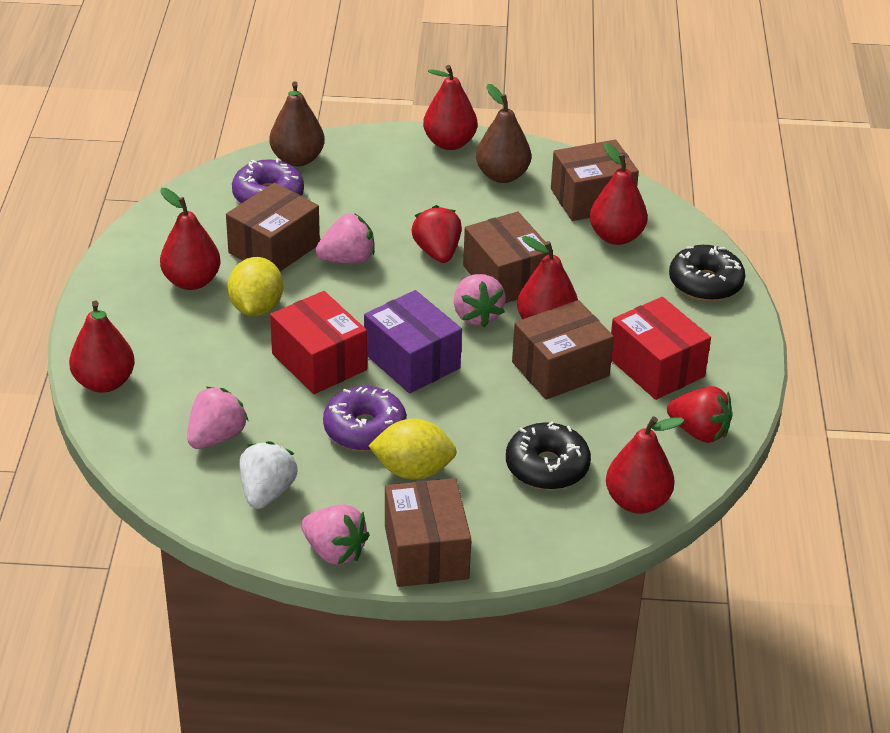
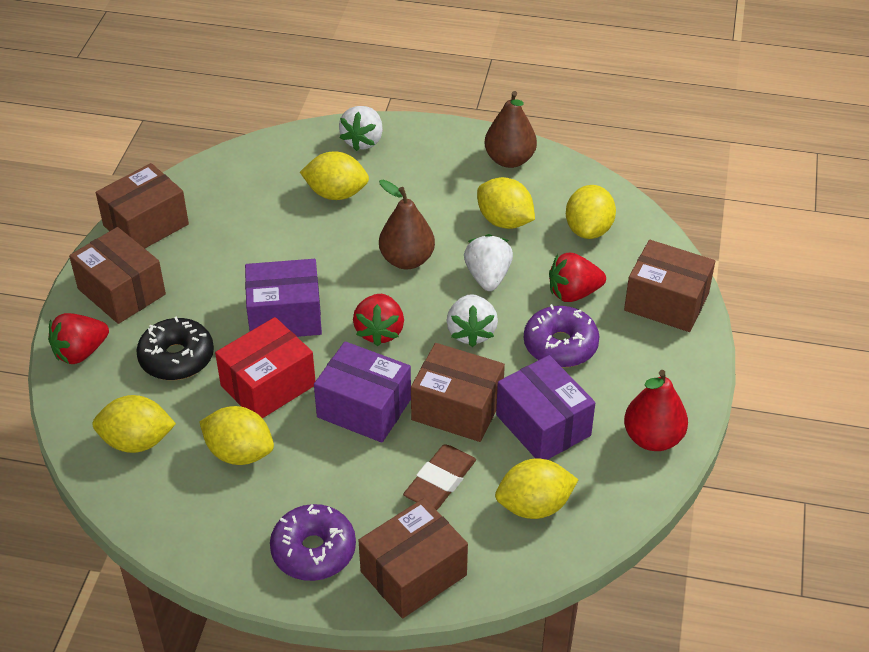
black donut: 2 -> 1
brown eraser: 0 -> 1
pink strawberry: 4 -> 0
purple box: 1 -> 3
red box: 2 -> 1
red pear: 6 -> 1
red strawberry: 2 -> 3
white strawberry: 1 -> 3
yellow lemon: 2 -> 6

